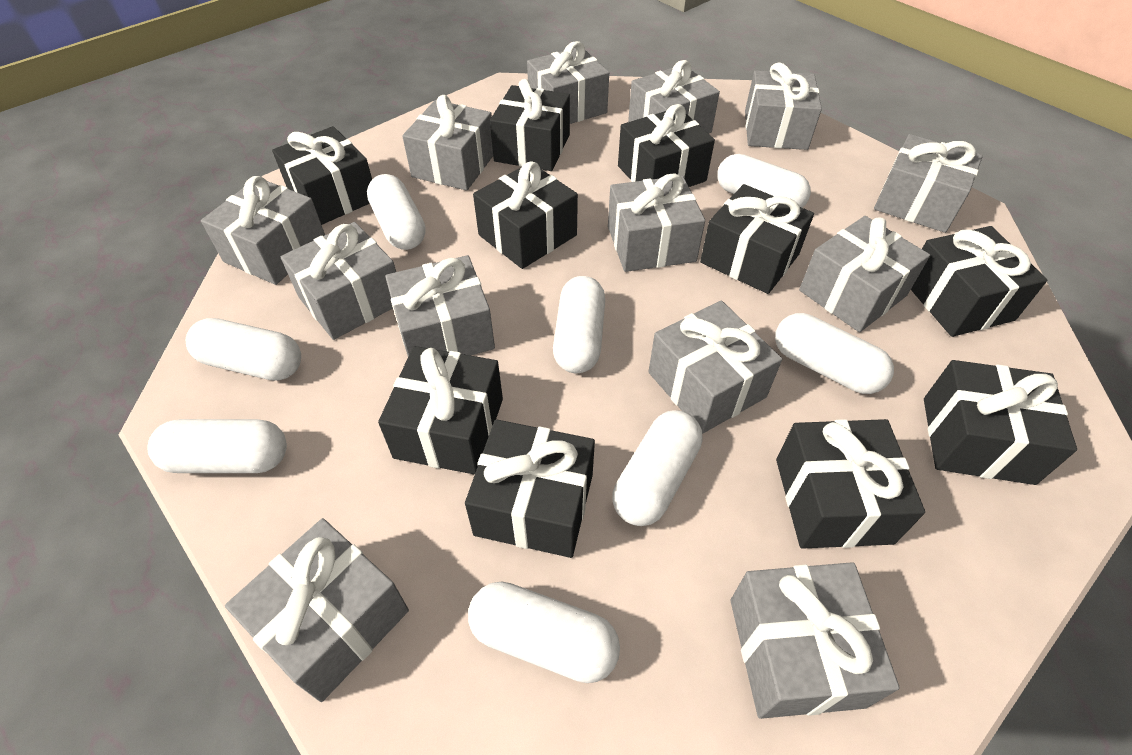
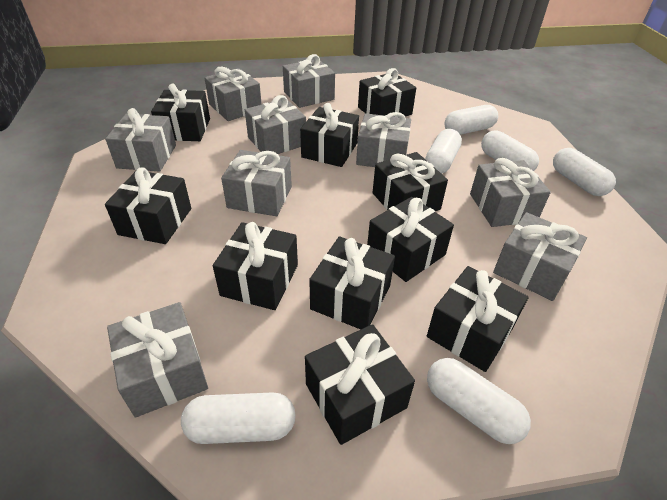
grey gift: 13 -> 9
white capsule: 8 -> 6

